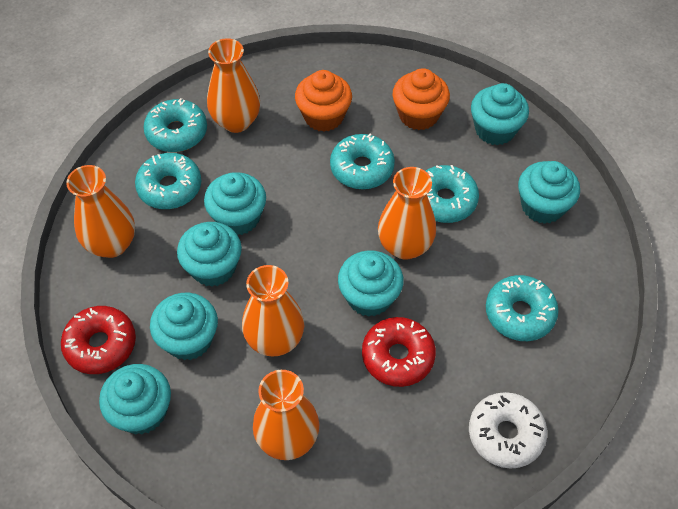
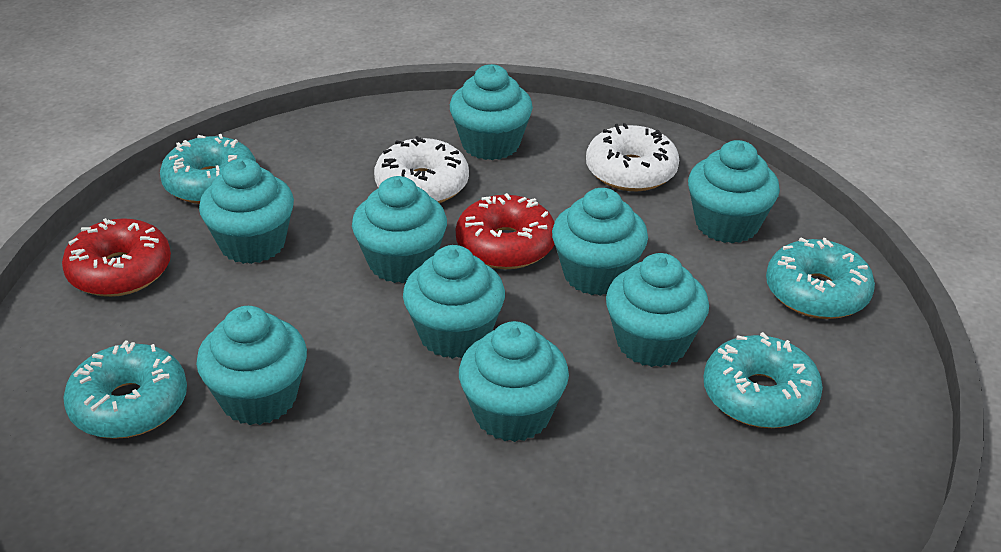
orange cupcake: 2 -> 0
orange vase: 5 -> 0
turquoise cupcake: 7 -> 9
turquoise donut: 5 -> 4
white donut: 1 -> 2

